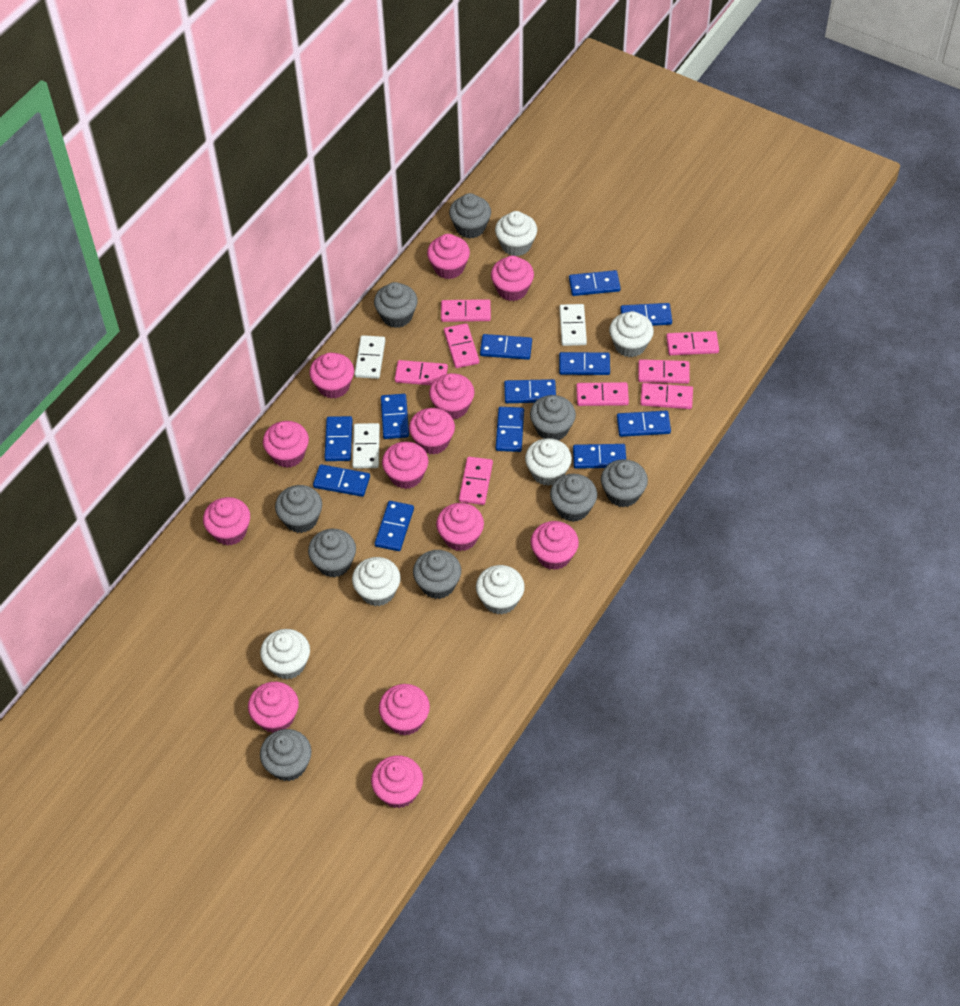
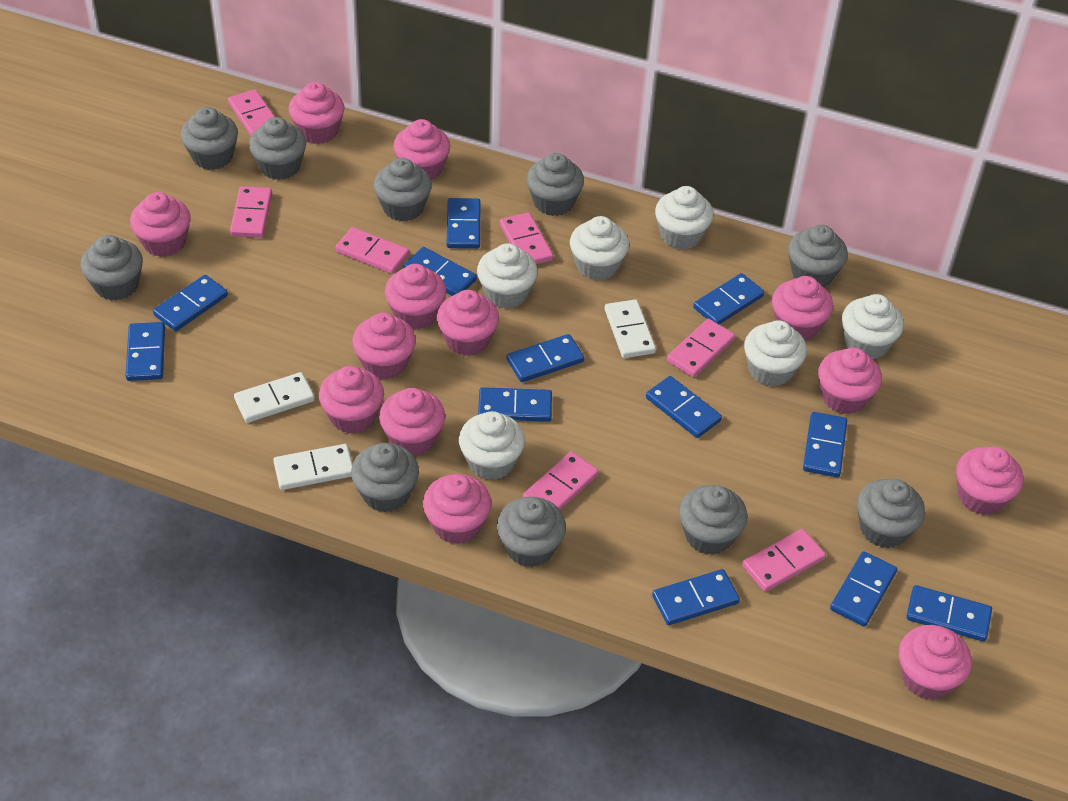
grey cupcake: 9 -> 10
pink domino: 8 -> 7

